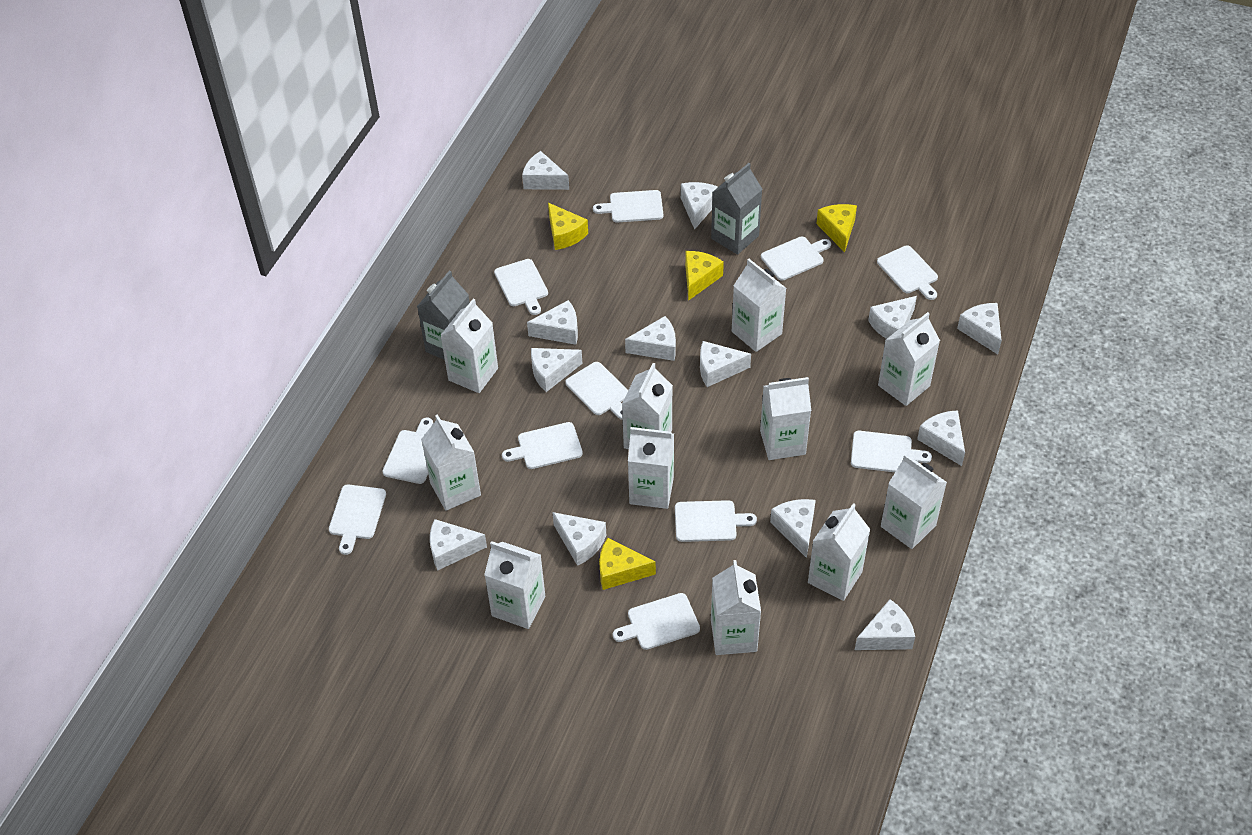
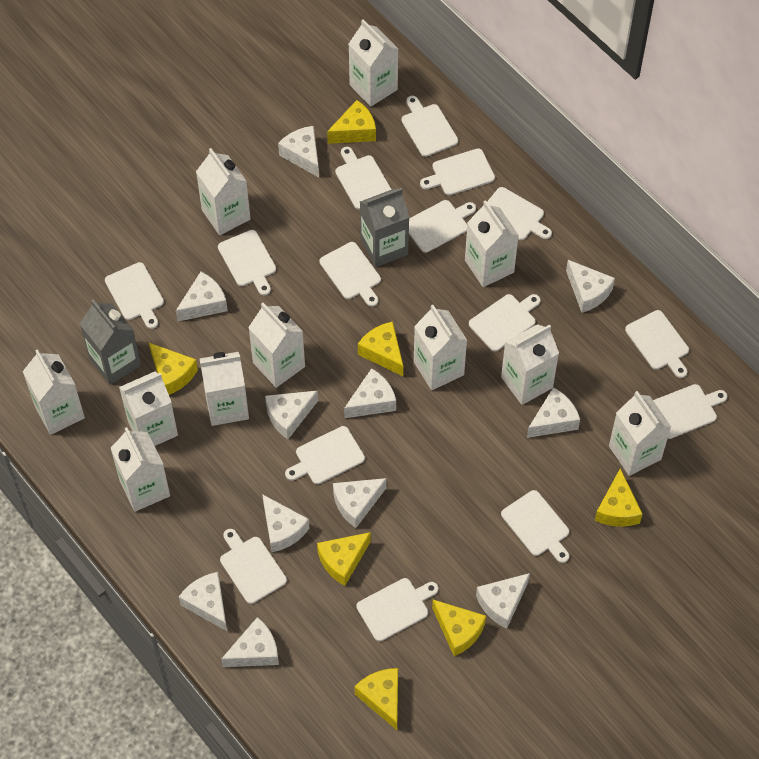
white cheese: 13 -> 11
white cutting board: 11 -> 15
yellow cheese: 4 -> 7

